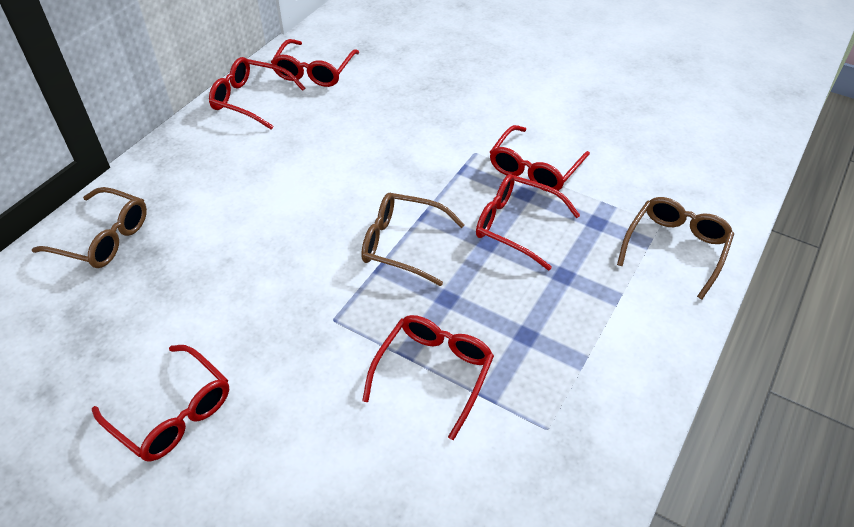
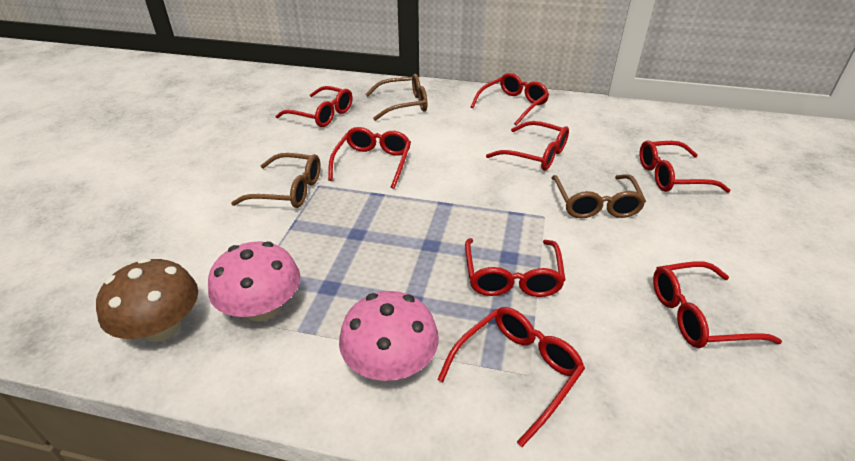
brown mushroom: 0 -> 1
pink mushroom: 0 -> 2
red glasses: 6 -> 8

